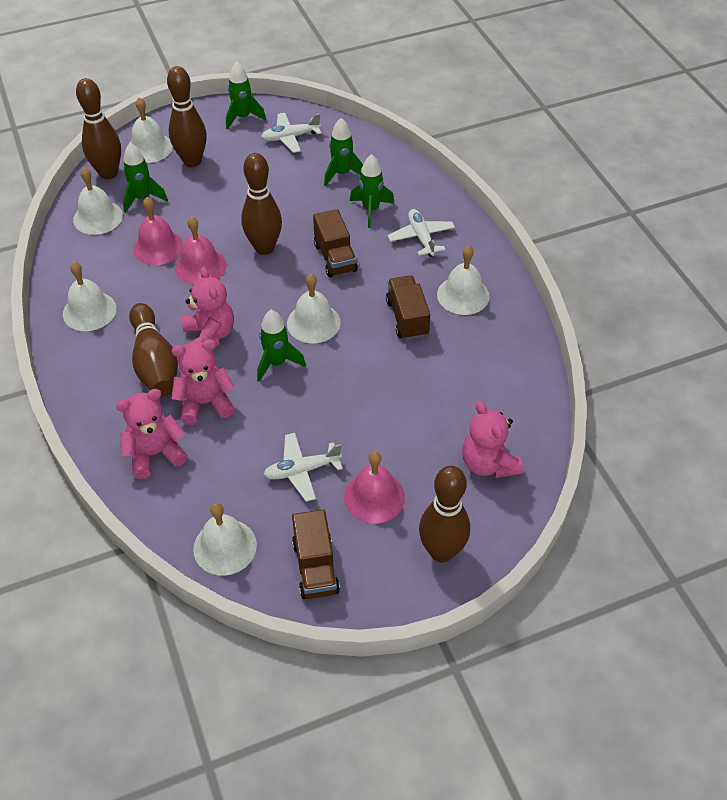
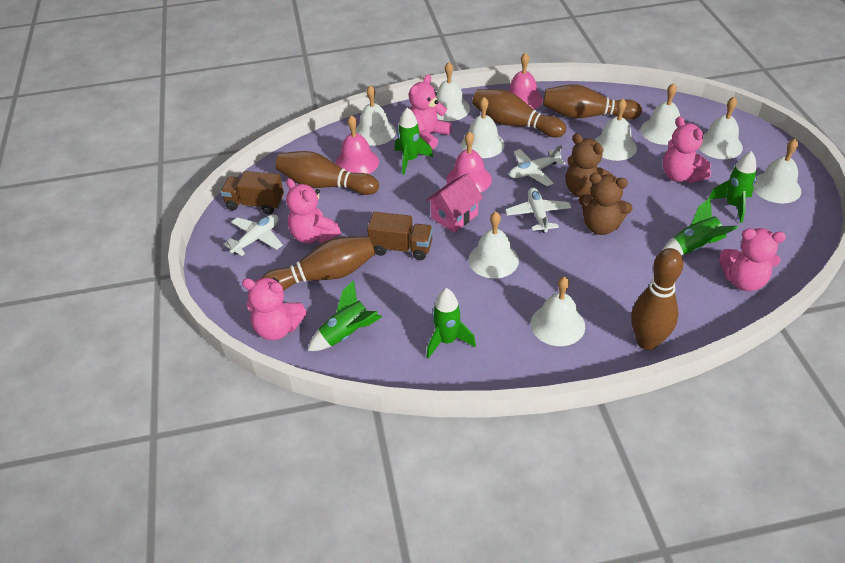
brown teddy bear: 0 -> 2
brown truck: 3 -> 2
pink house: 0 -> 1
pink teddy bear: 4 -> 5
white bell: 6 -> 9

